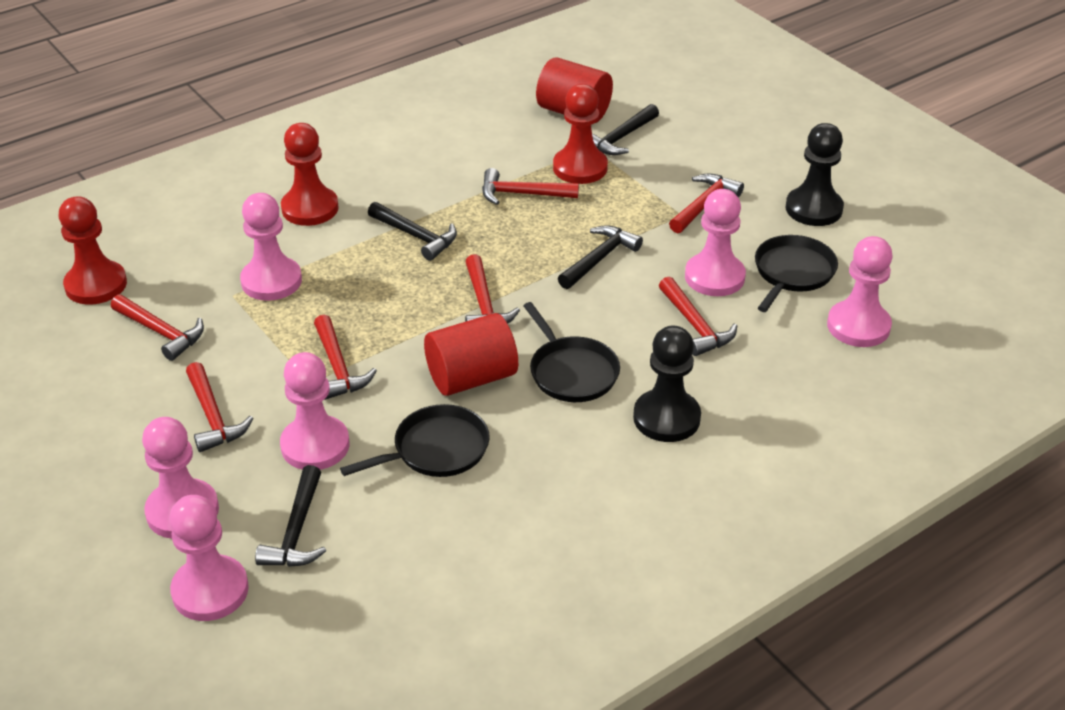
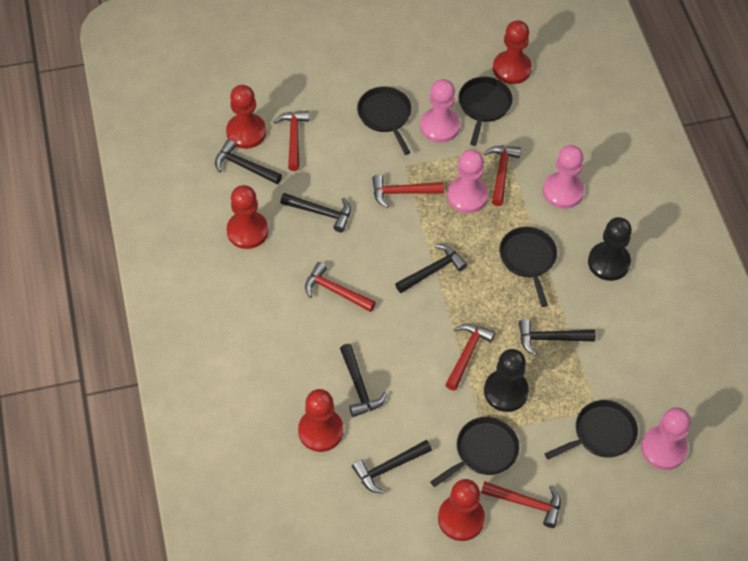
black hammer: 4 -> 6
black pan: 3 -> 5
pink pawn: 6 -> 4
red cylinder: 2 -> 0
red hammer: 7 -> 6
red pawn: 3 -> 5

